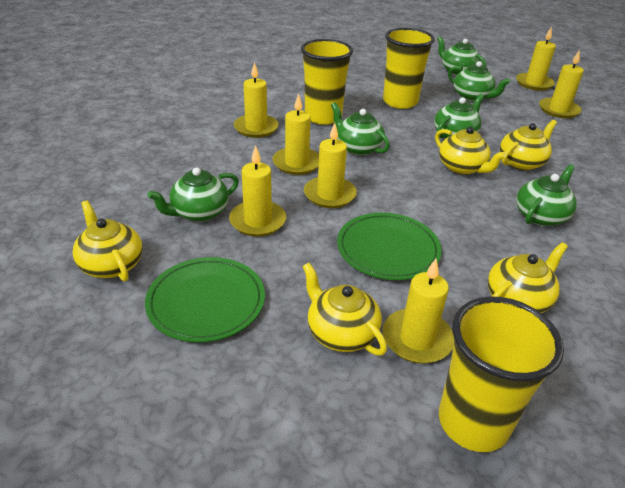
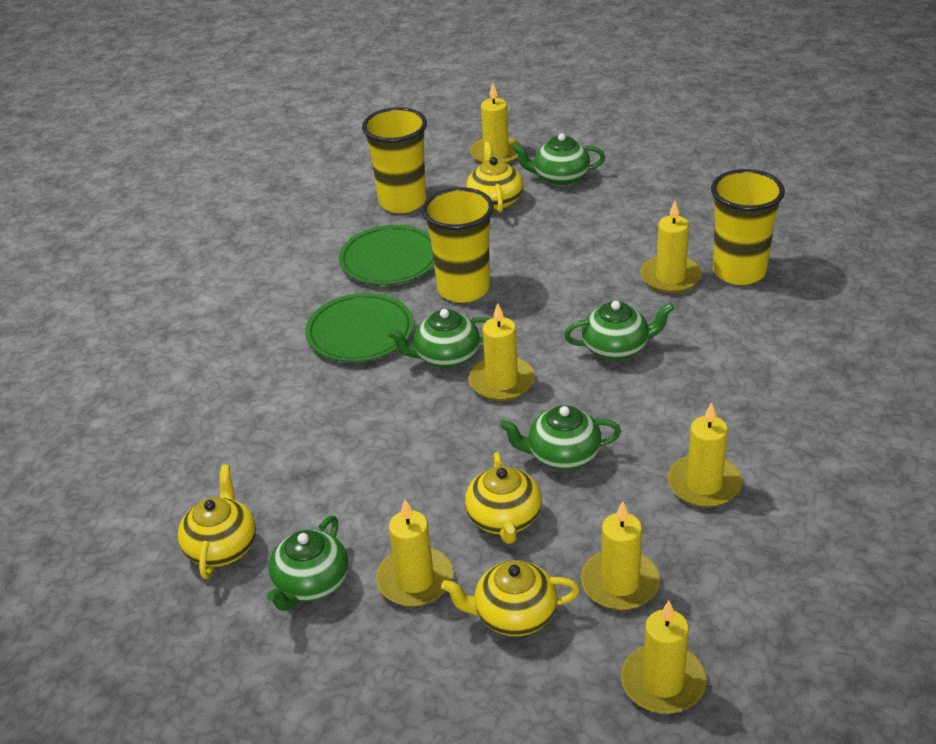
green teapot: 6 -> 5
yellow teapot: 5 -> 4

